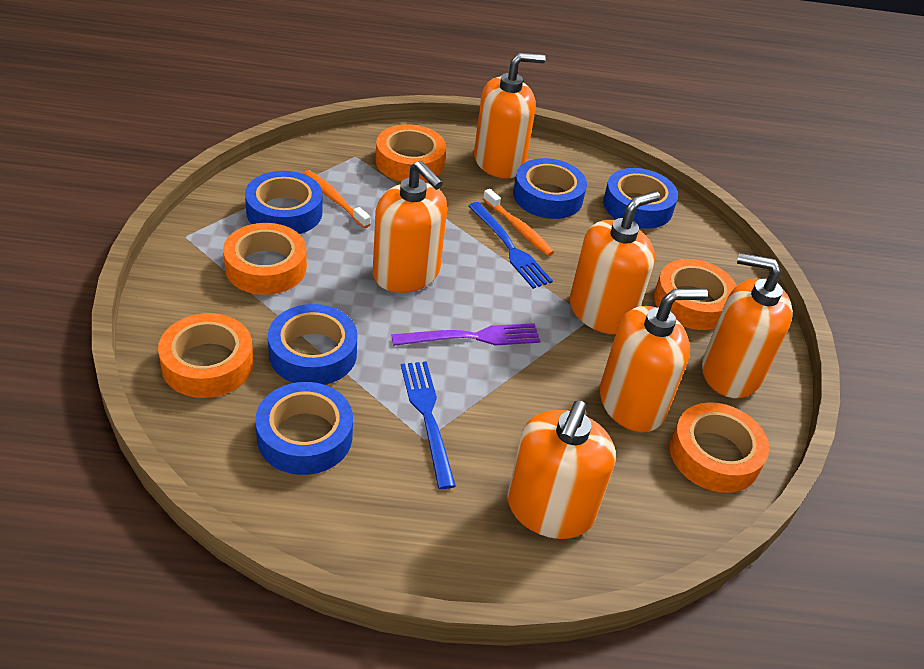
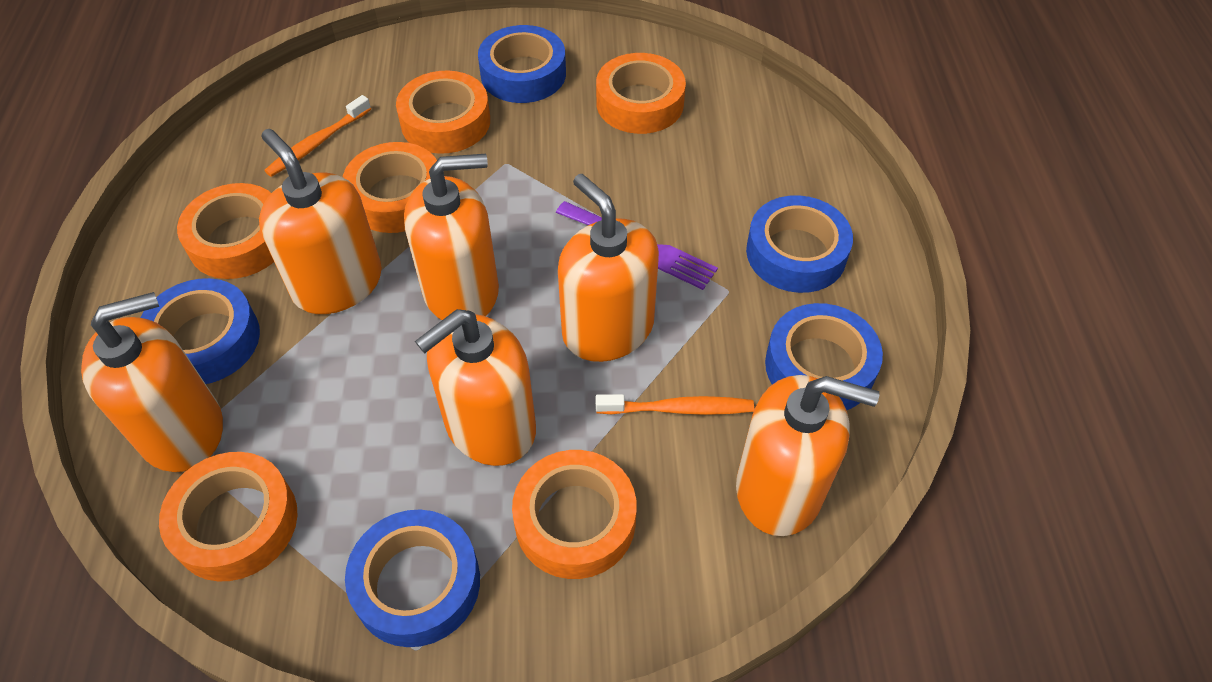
blue fork: 2 -> 0
orange tape: 5 -> 6

